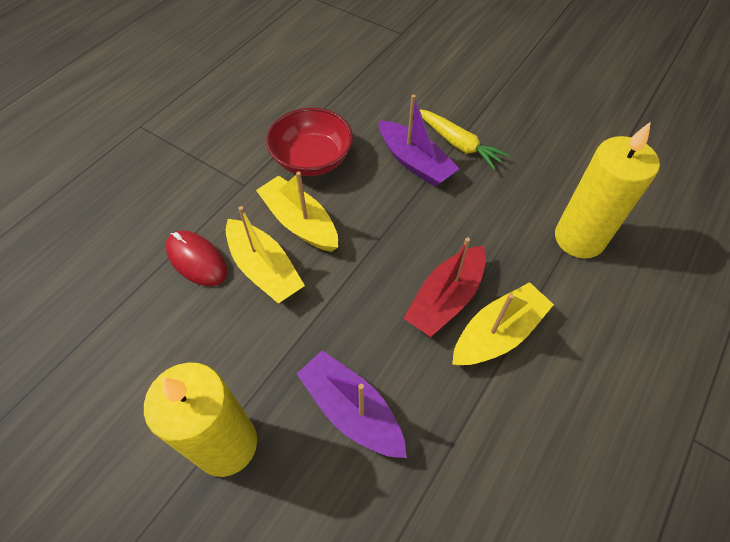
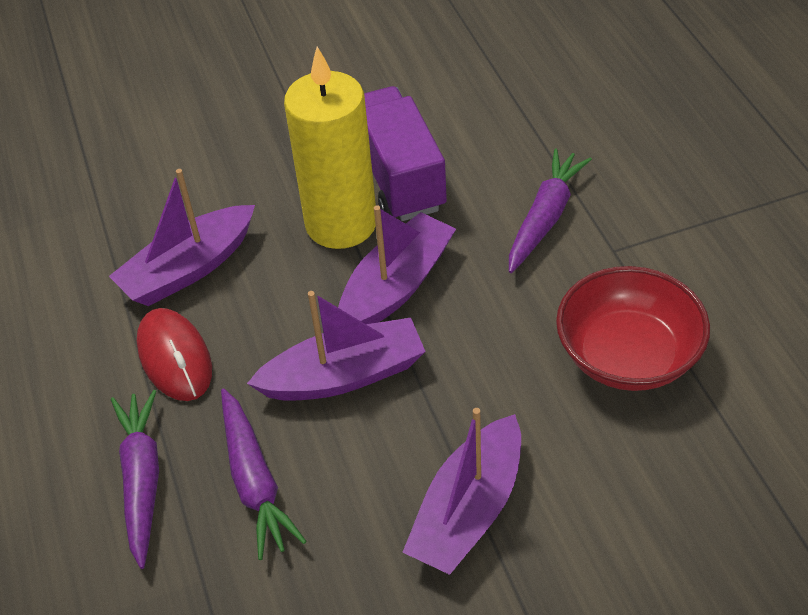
purple boat: 2 -> 4
purple carrot: 0 -> 3
purple truck: 0 -> 1
red boat: 1 -> 0
yellow boat: 3 -> 0
yellow candle: 2 -> 1
yellow carrot: 1 -> 0

